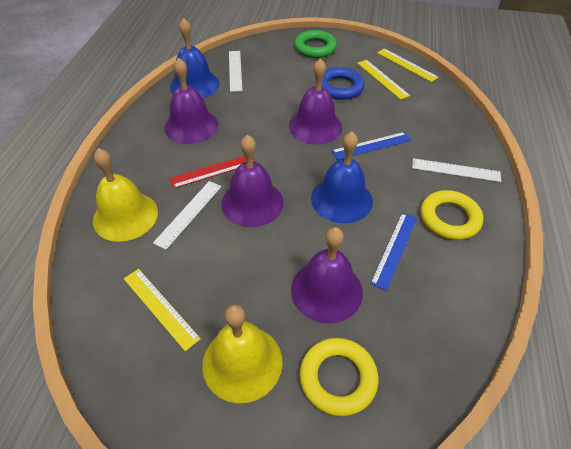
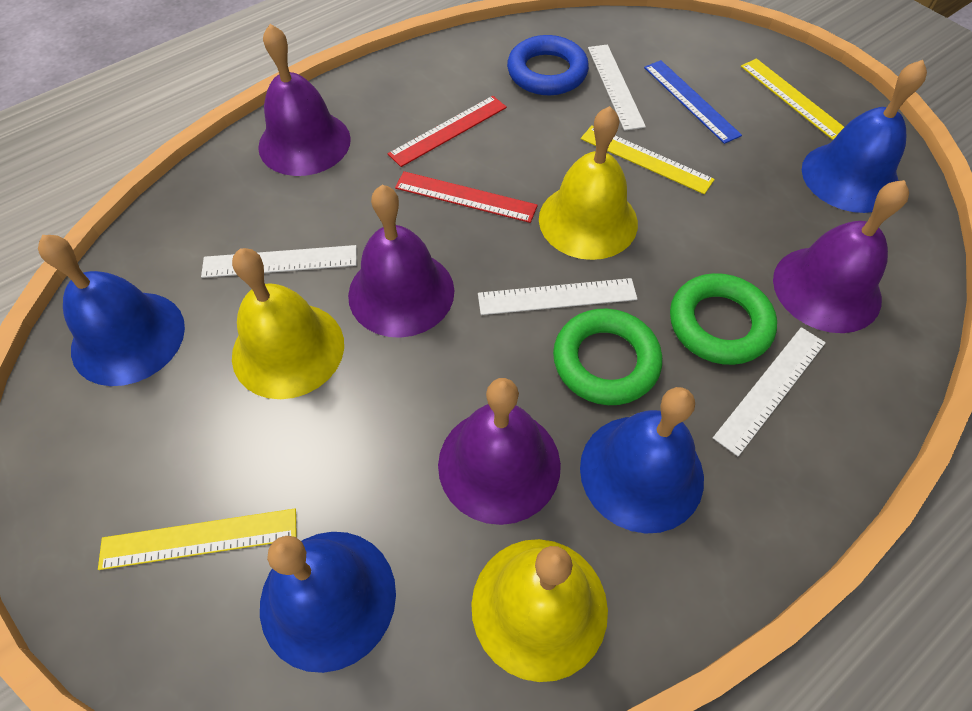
blue bell: 2 -> 4
blue ruler: 2 -> 1
green ring: 1 -> 2
red ruler: 1 -> 2
white ruler: 3 -> 4
yellow bell: 2 -> 3
yellow ring: 2 -> 0

